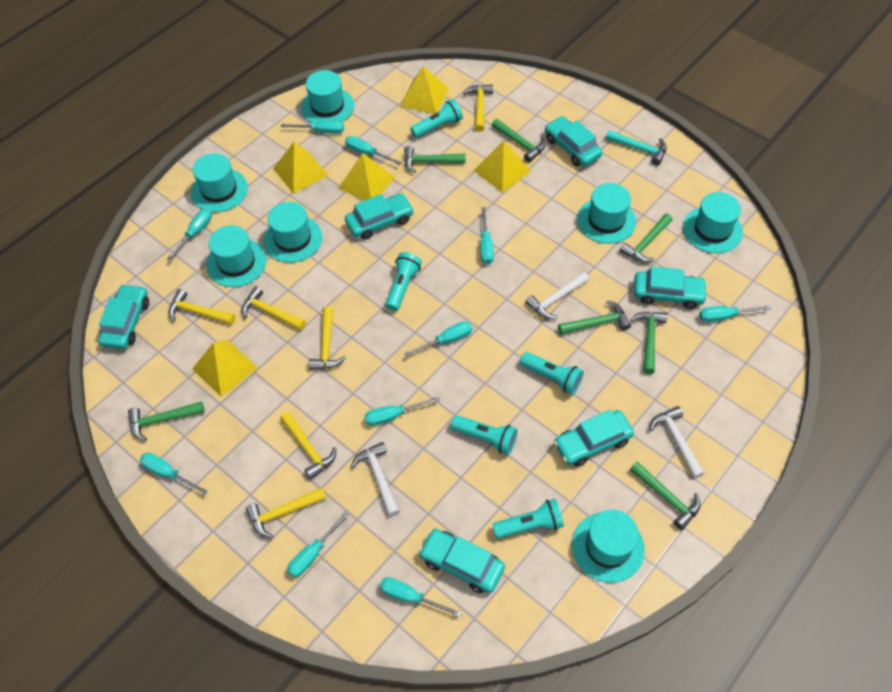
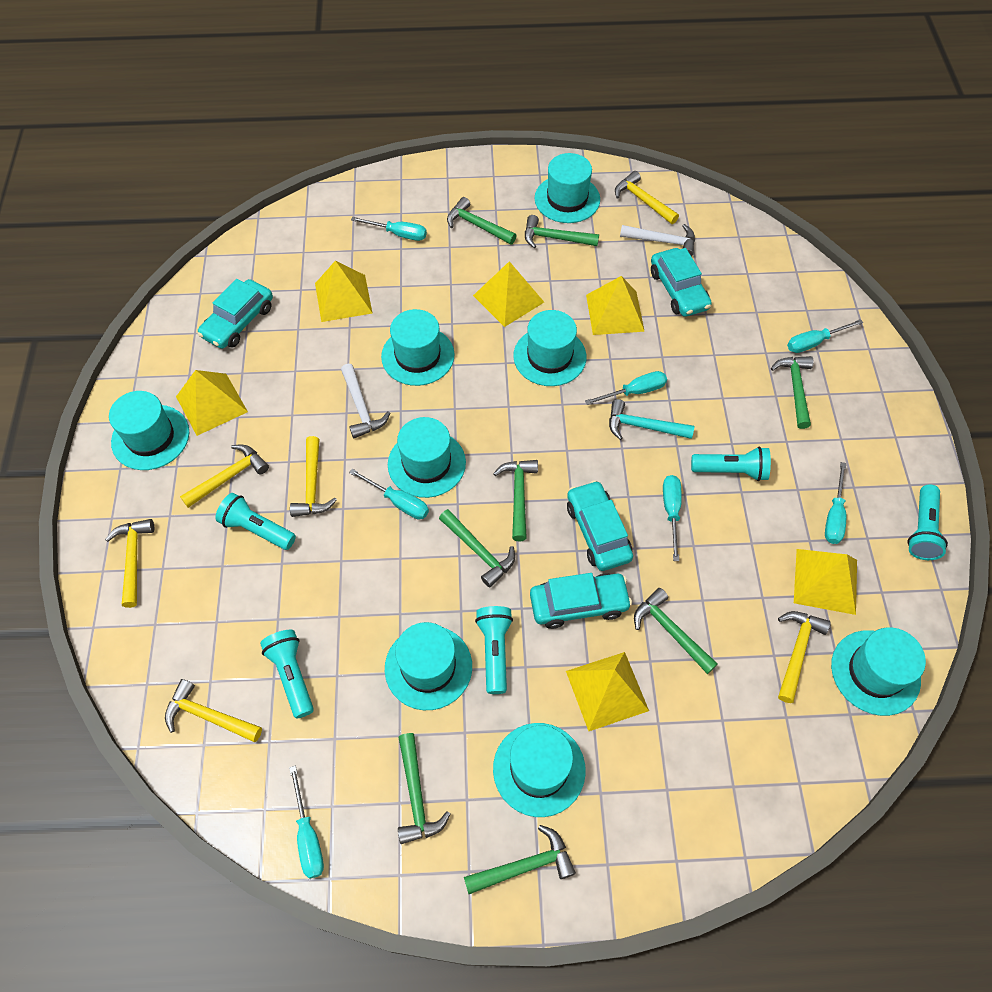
green hammer: 7 -> 8
turquoise car: 6 -> 4
turquoise hat: 7 -> 8
turquoise screwdriver: 10 -> 7
white hammer: 3 -> 2
yellow pyramid: 5 -> 6

